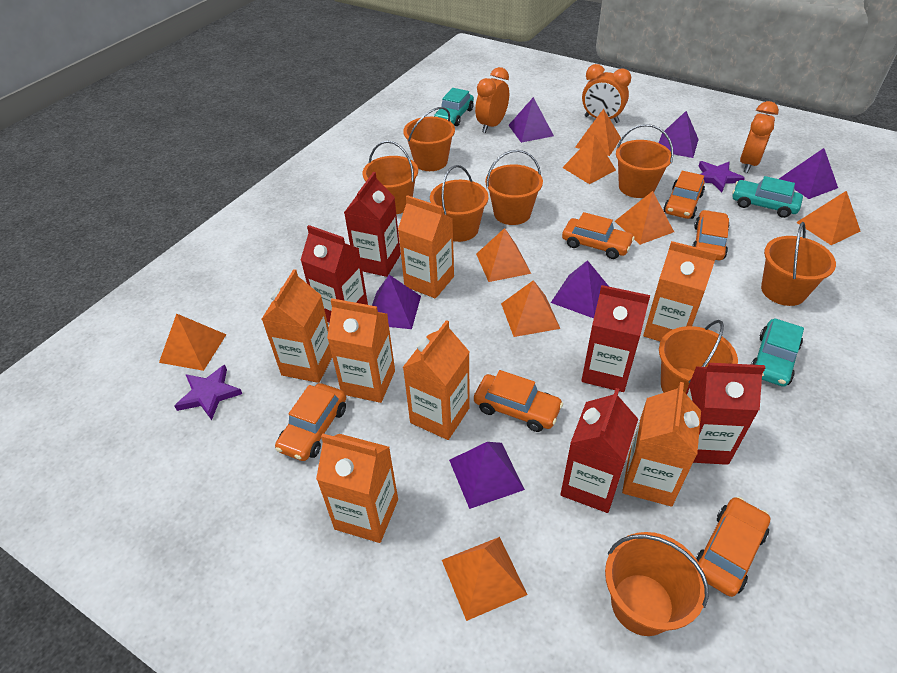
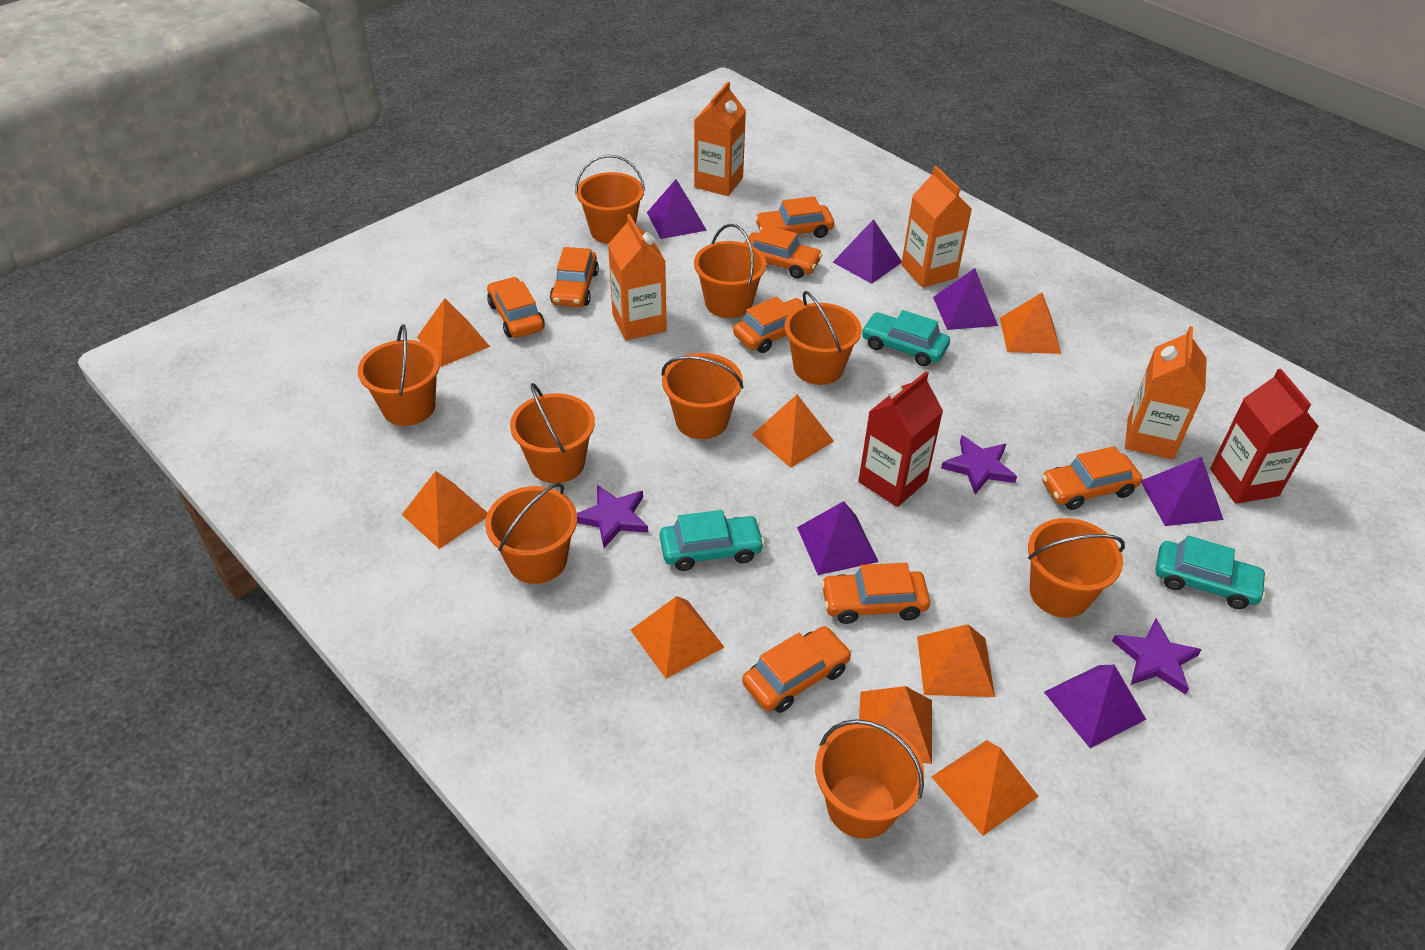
orange bucket: 8 -> 9
orange car: 6 -> 8
orange carton: 7 -> 4
orange clock: 3 -> 0
purple star: 2 -> 3
red carton: 5 -> 2

